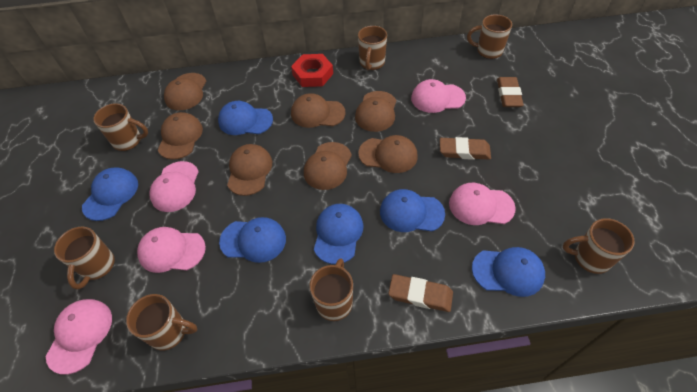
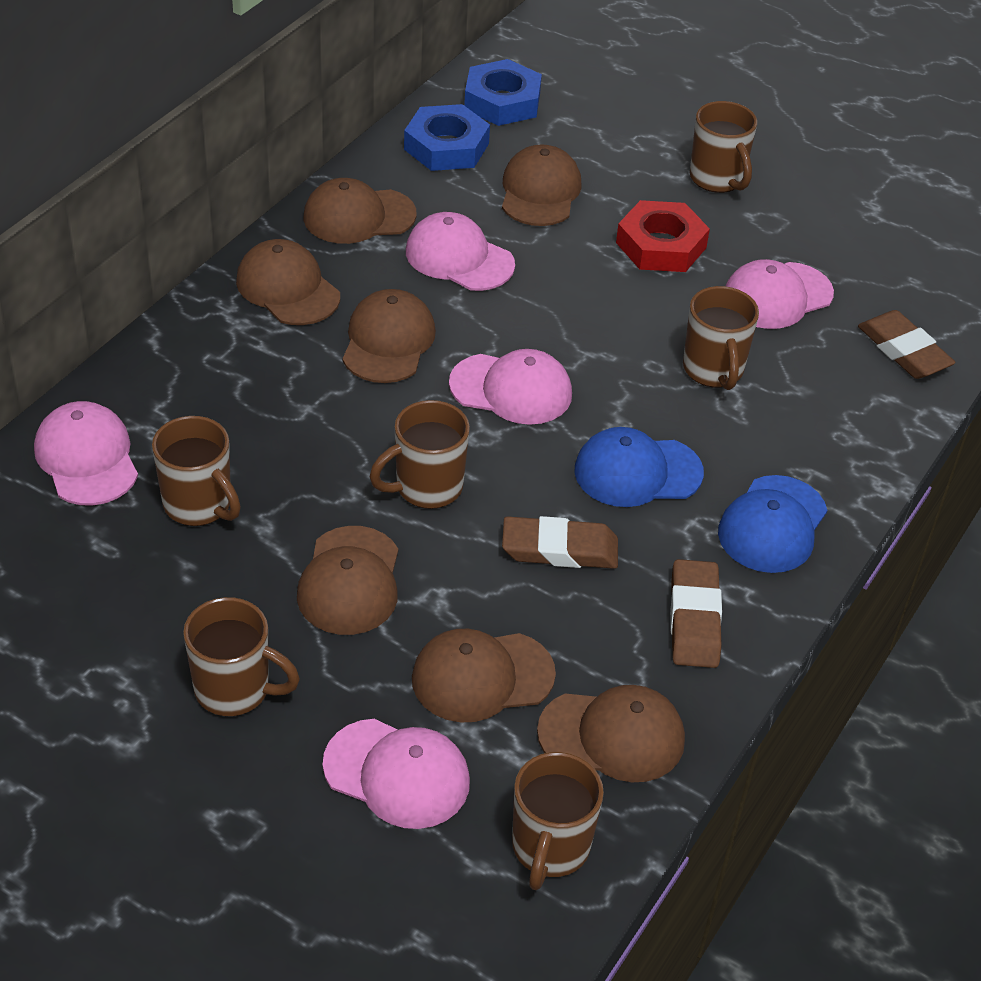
blue cap: 6 -> 2
blue nut: 0 -> 2
brown mug: 7 -> 6

